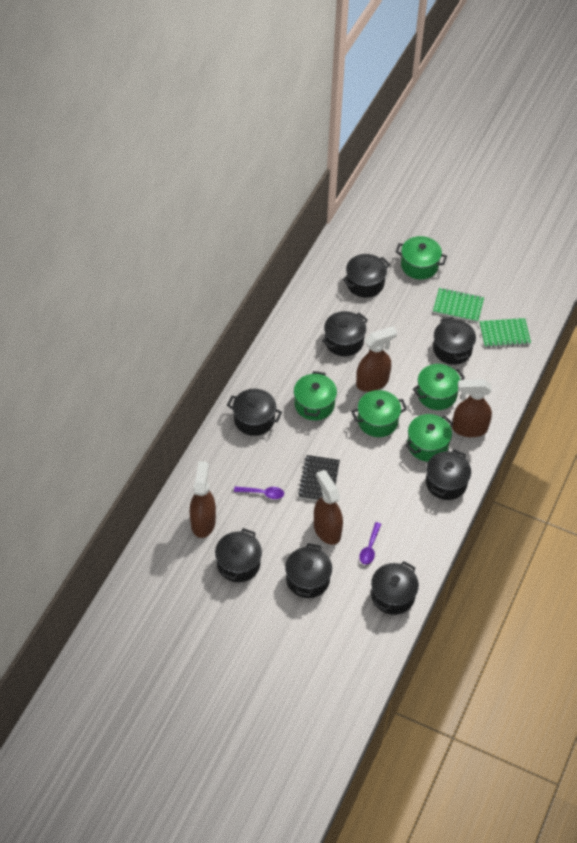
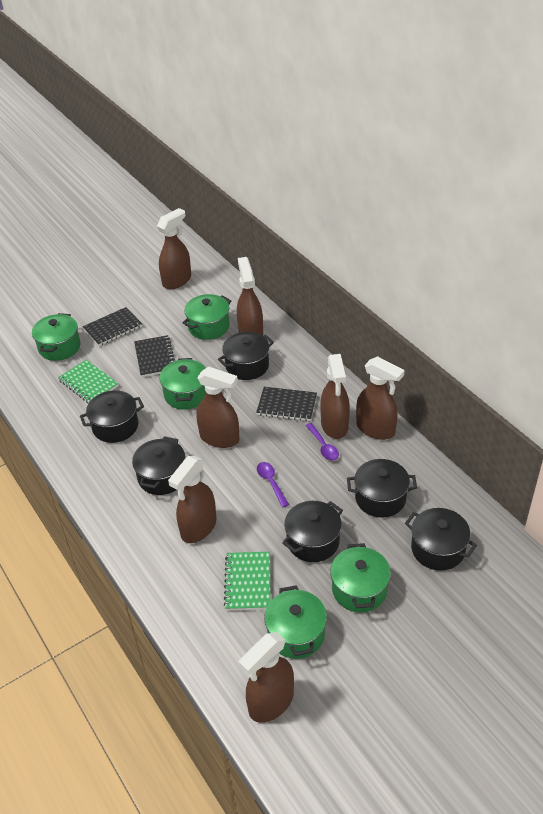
black notebook: 1 -> 3
black pot: 8 -> 6
brown spray bottle: 4 -> 7

